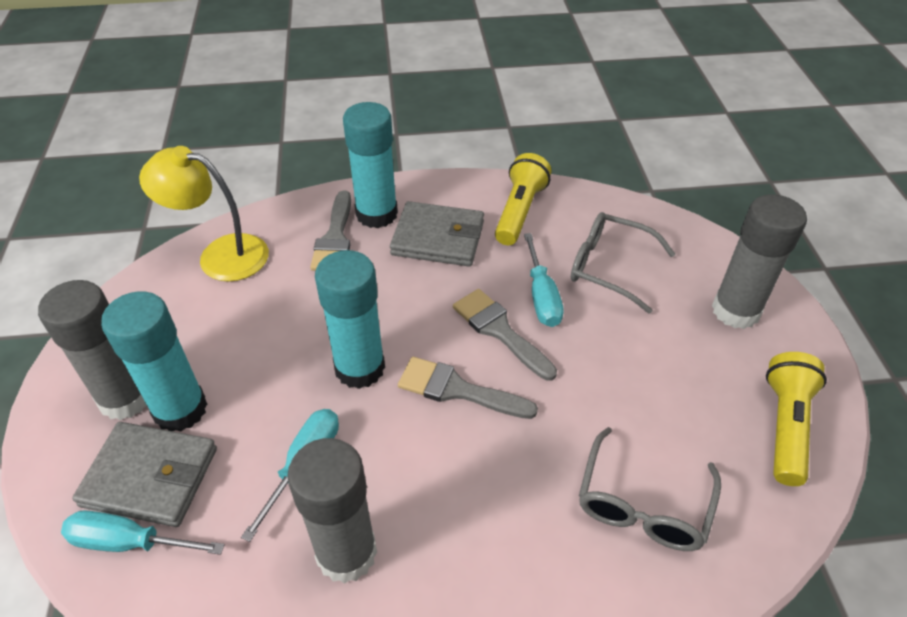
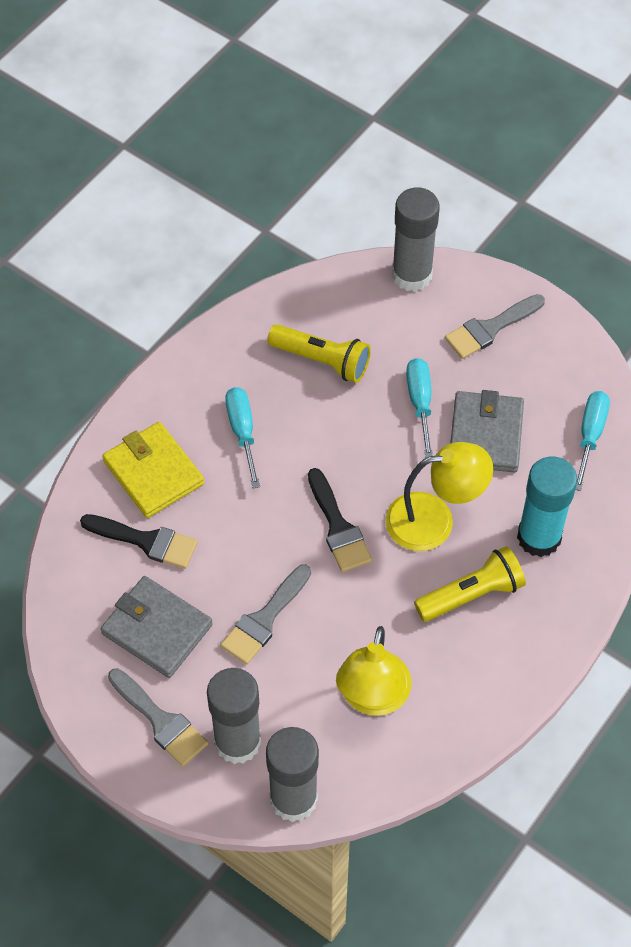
black brush: 0 -> 2
grey glasses: 2 -> 0
turquoise glue stick: 3 -> 1
yellow lamp: 1 -> 2
yellow wallet: 0 -> 1

